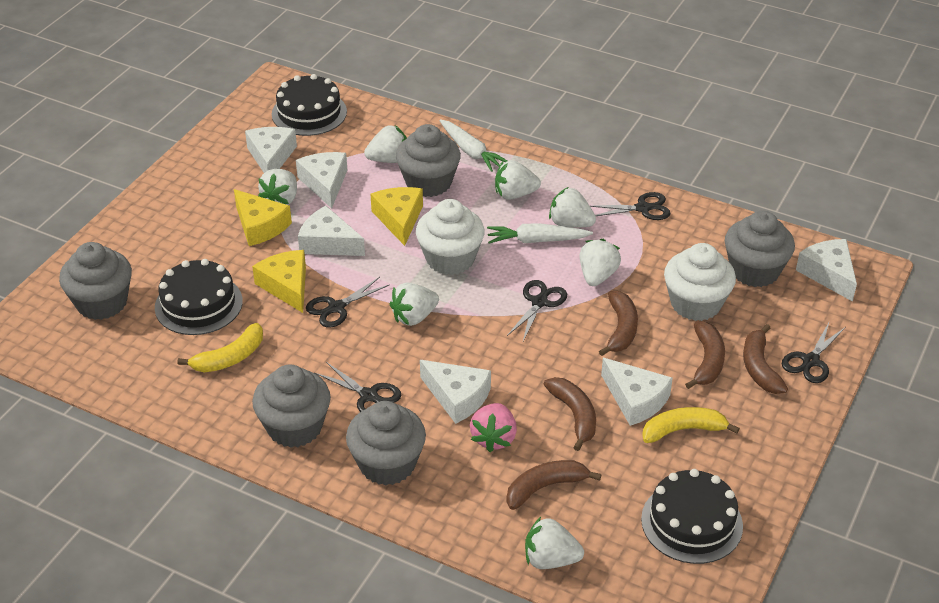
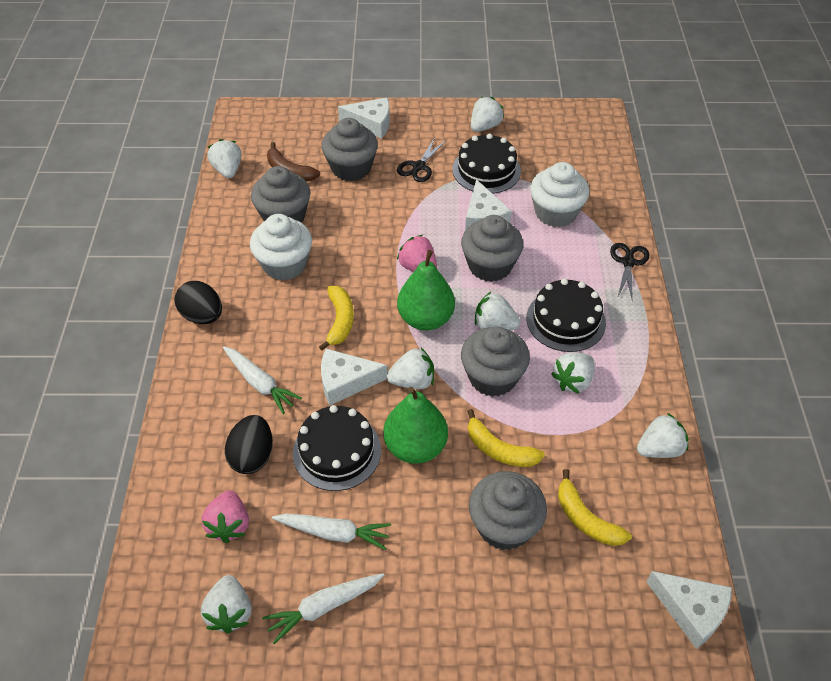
black egg: 0 -> 2
black scissors: 5 -> 2
brown banana: 5 -> 1
green pear: 0 -> 2
pink strawberry: 1 -> 2
white carrot: 2 -> 3
white cheese: 6 -> 4
yellow banana: 2 -> 3
yellow cheese: 3 -> 0

